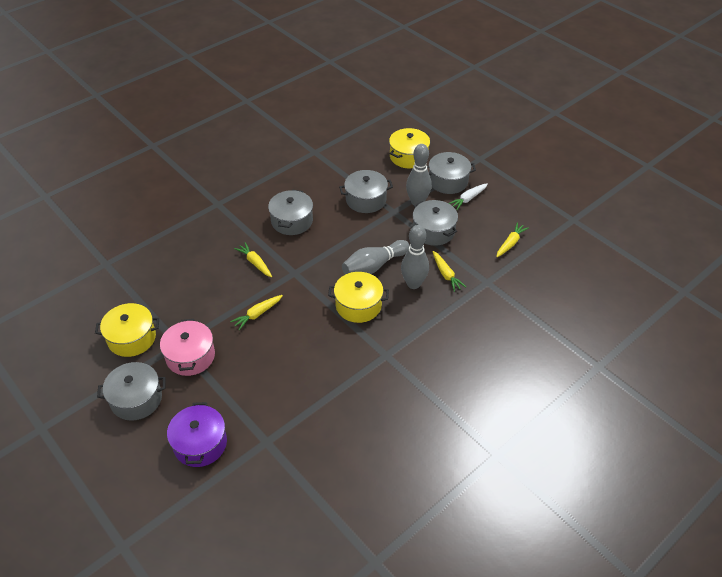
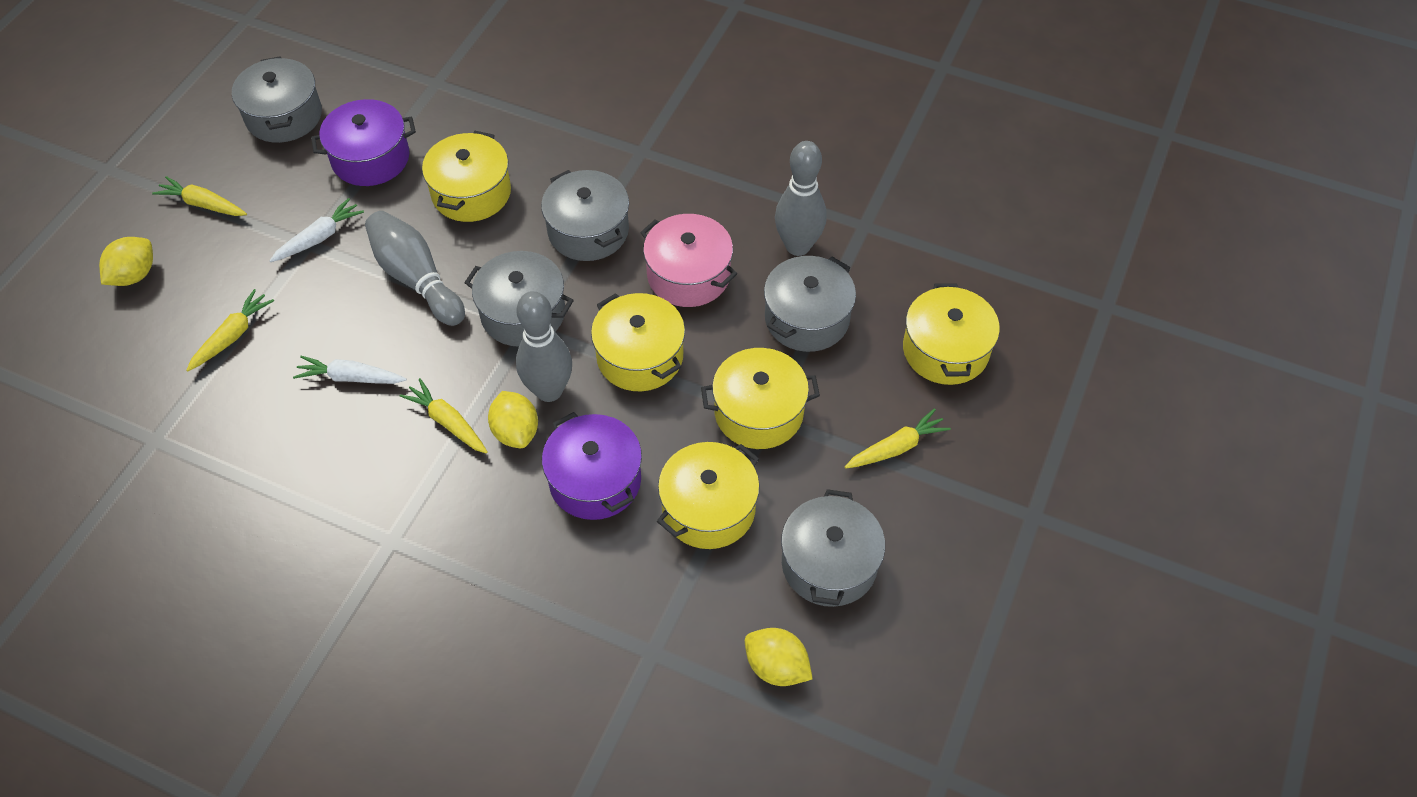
purple pot: 1 -> 2
white carrot: 1 -> 2
yellow lemon: 0 -> 3
yellow pot: 3 -> 5

